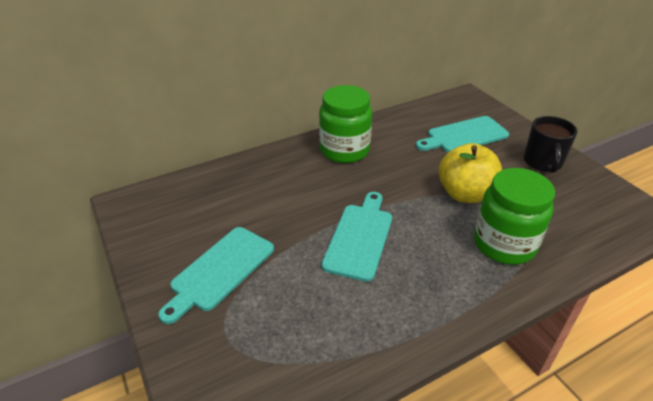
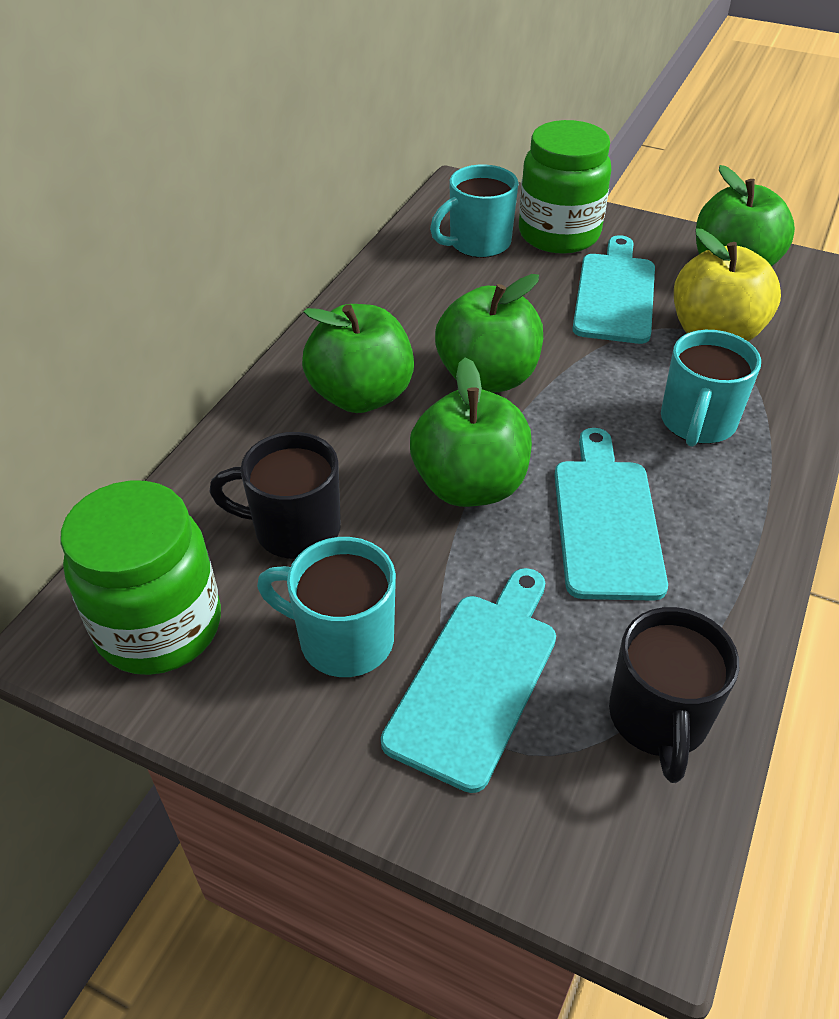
black mug: 1 -> 2
green apple: 0 -> 4
turquoise mug: 0 -> 3

